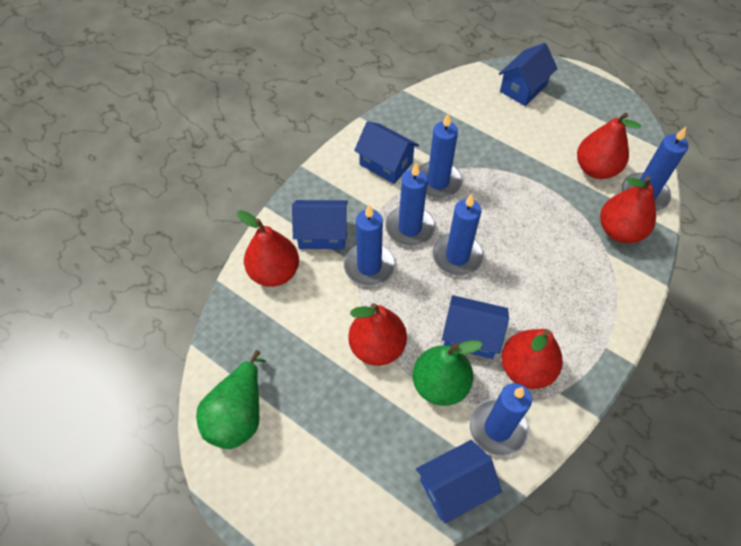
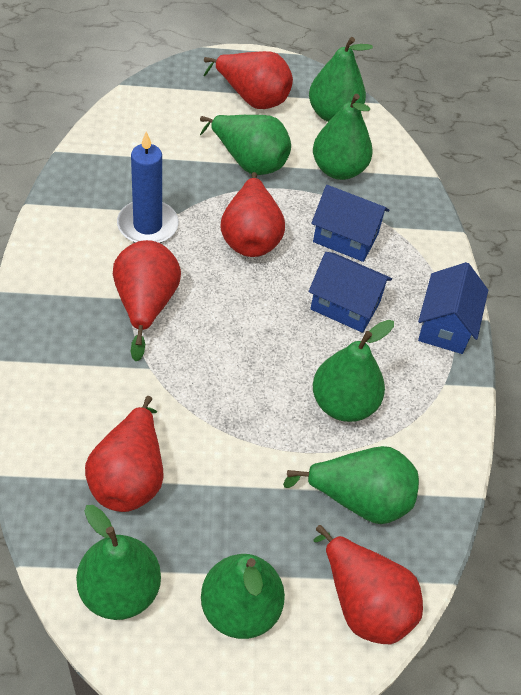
blue candle: 6 -> 1
blue house: 5 -> 3
green pear: 2 -> 7

